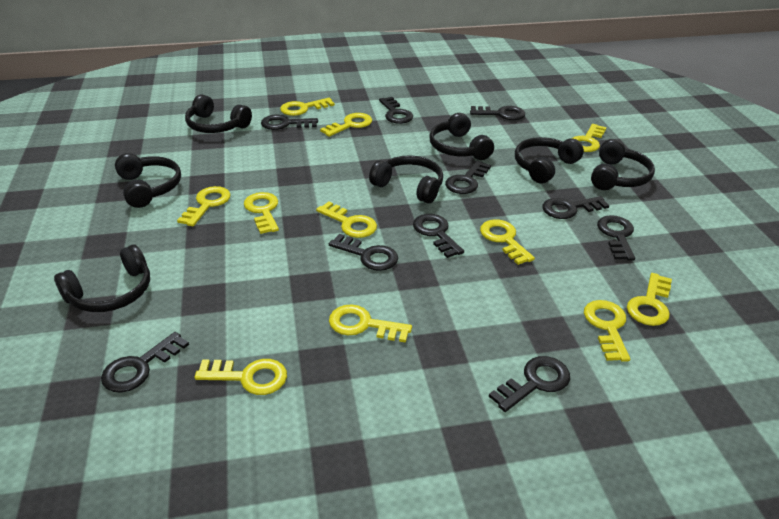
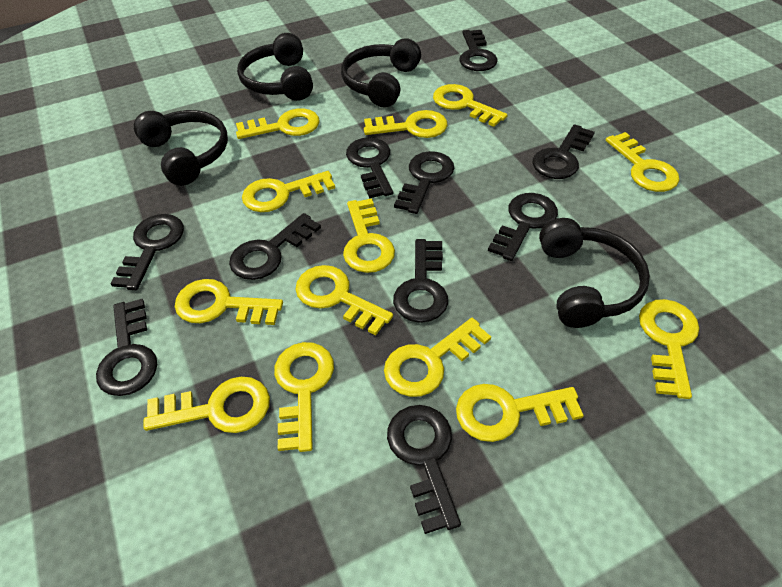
black headphones: 7 -> 4
yellow key: 11 -> 13

